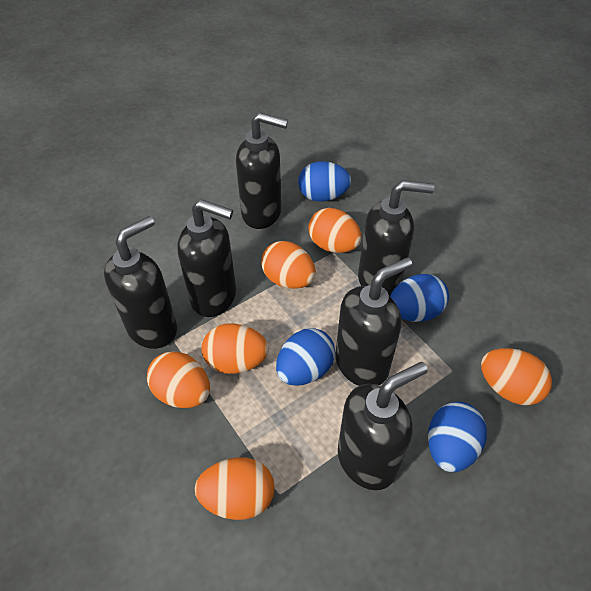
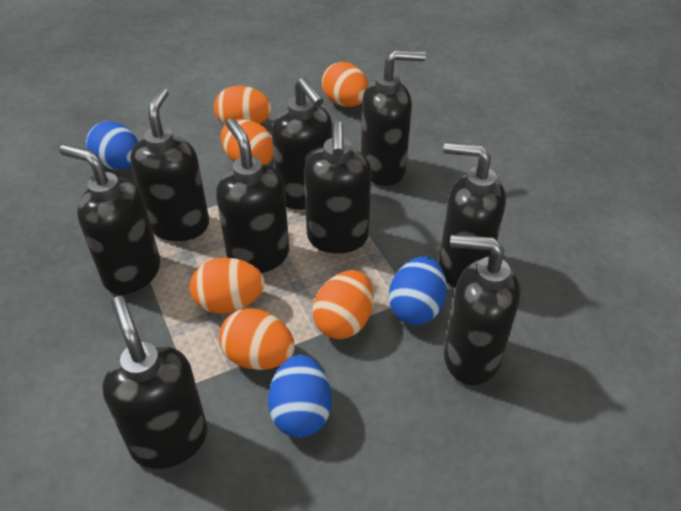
black soap dispenser: 6 -> 9
blue egg: 4 -> 3

